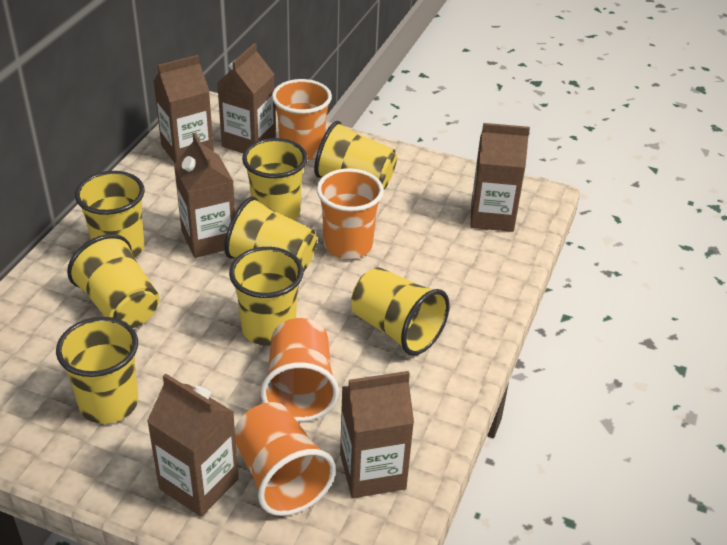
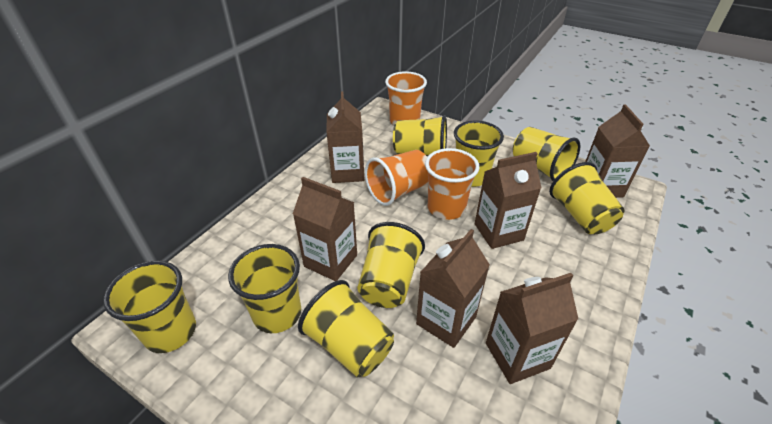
orange cup: 4 -> 3

